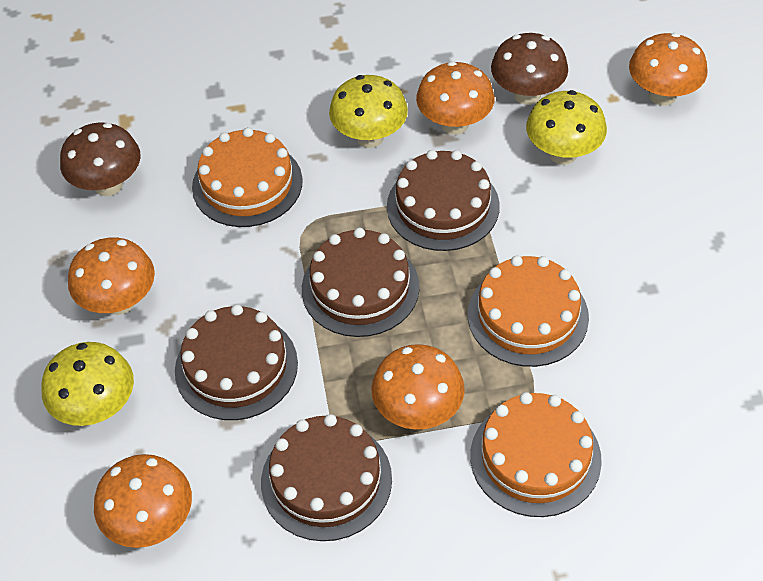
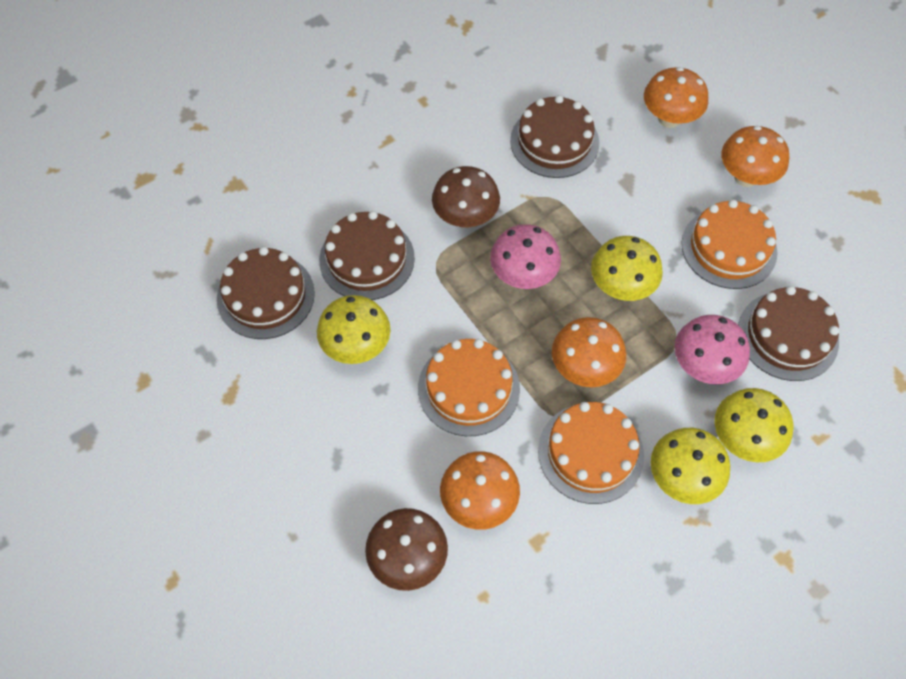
orange mushroom: 5 -> 4
pink mushroom: 0 -> 2
yellow mushroom: 3 -> 4

